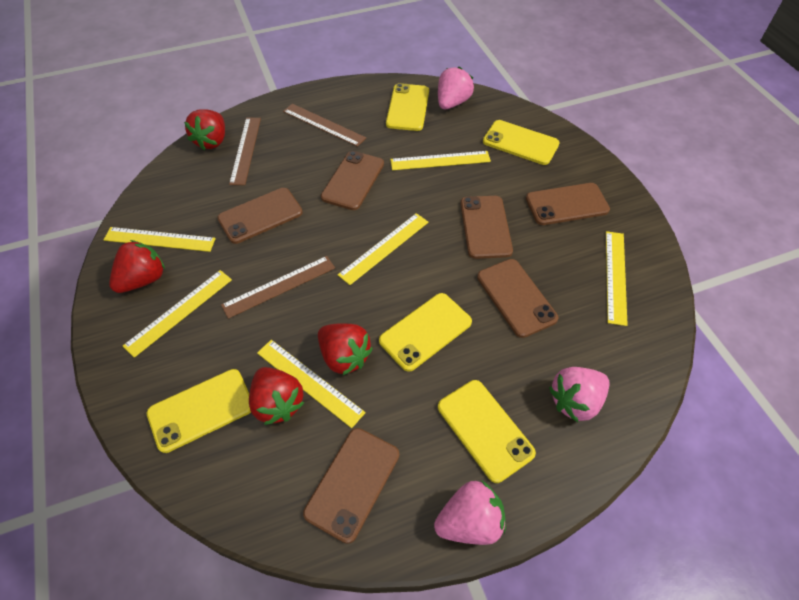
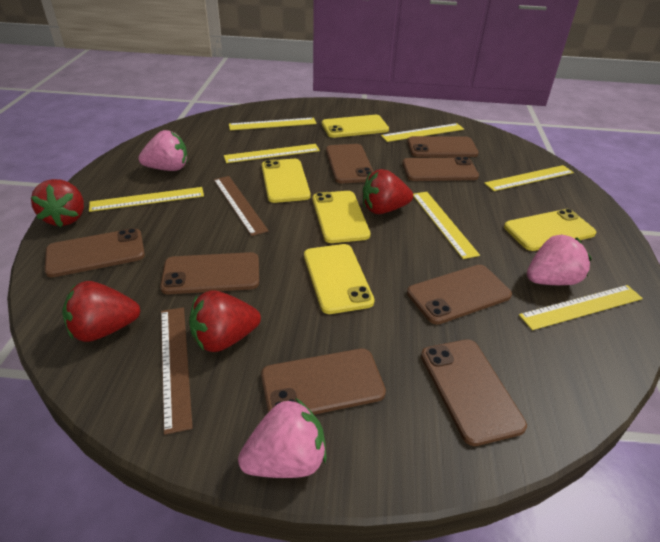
brown phone: 6 -> 8
brown ruler: 3 -> 2
yellow ruler: 6 -> 7

